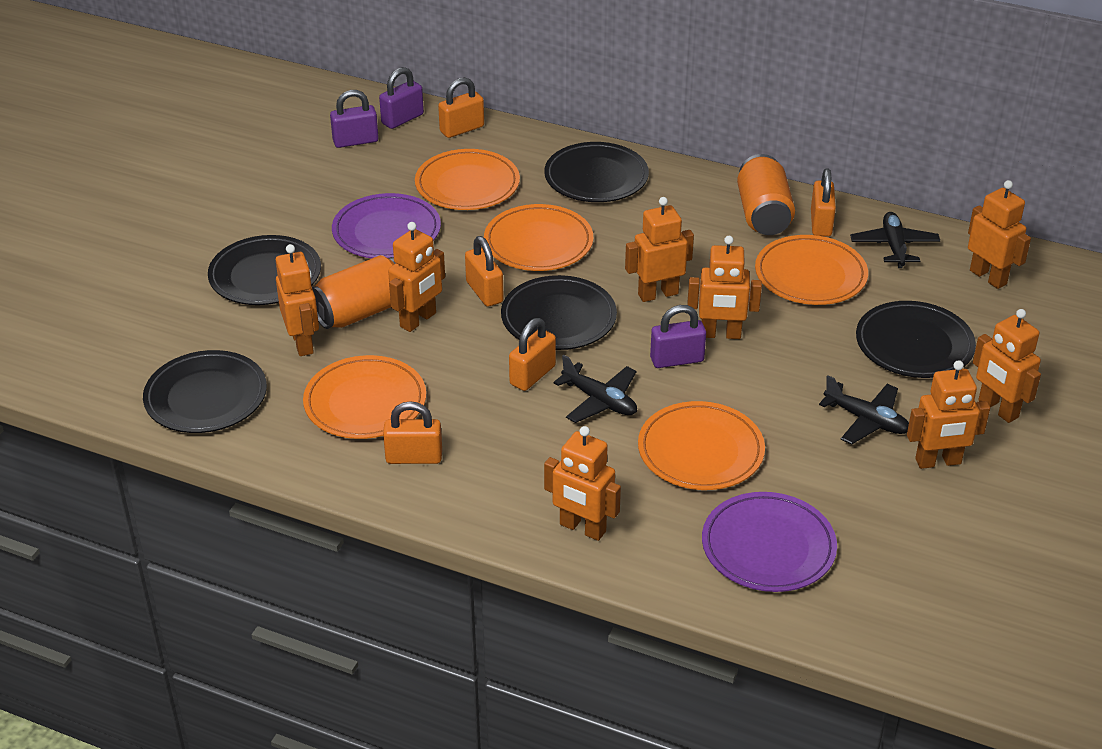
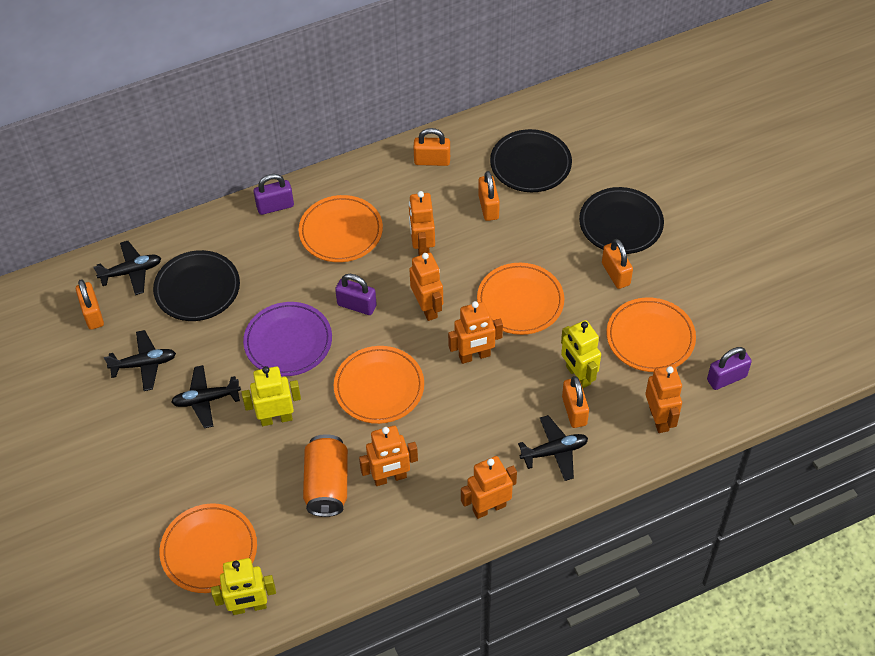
black plane: 3 -> 4
black plate: 5 -> 3
orange can: 2 -> 1
orange robot: 8 -> 6
purple plate: 2 -> 1
yellow robot: 0 -> 3

